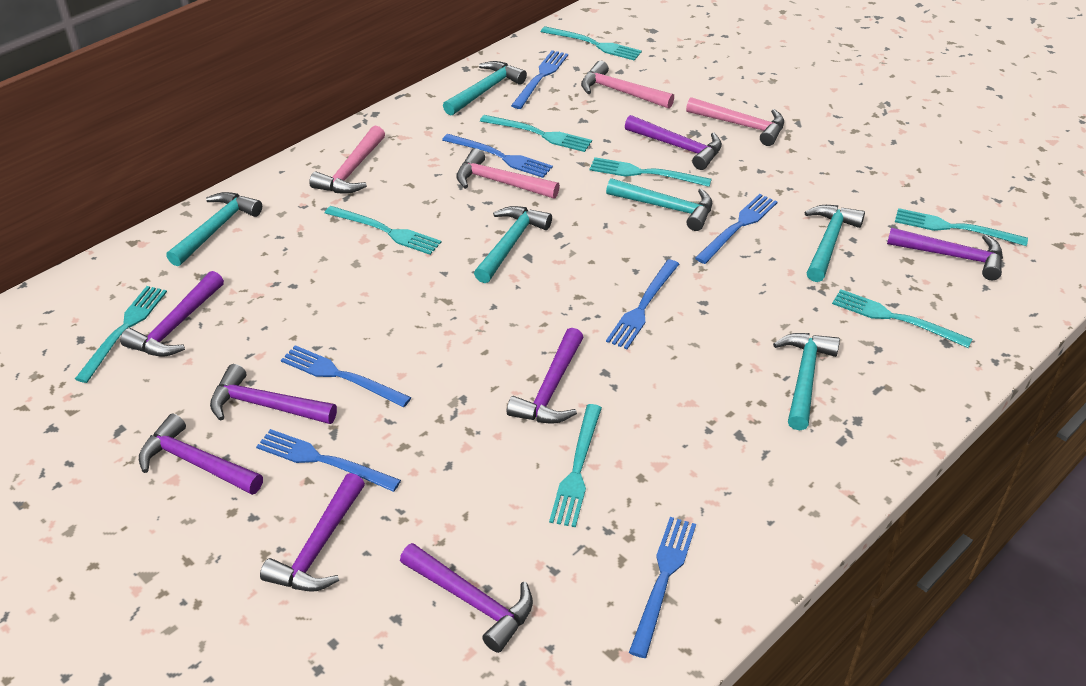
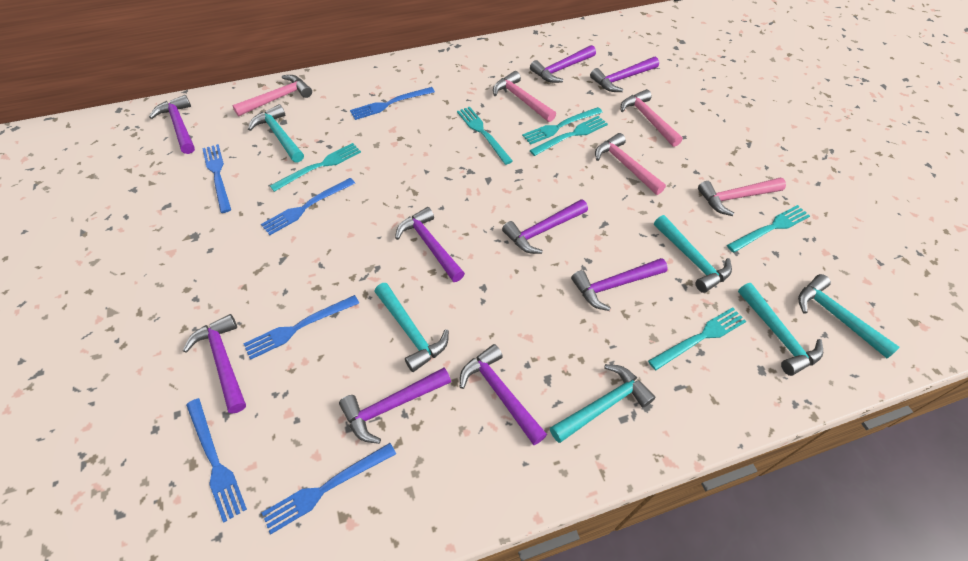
blue fork: 7 -> 6
pink hammer: 4 -> 5
purple hammer: 8 -> 9
turquoise fork: 8 -> 6

